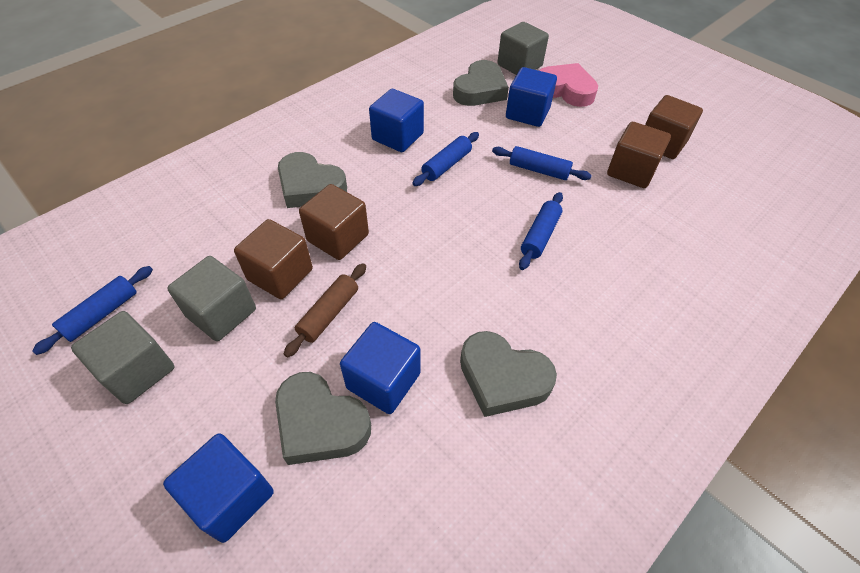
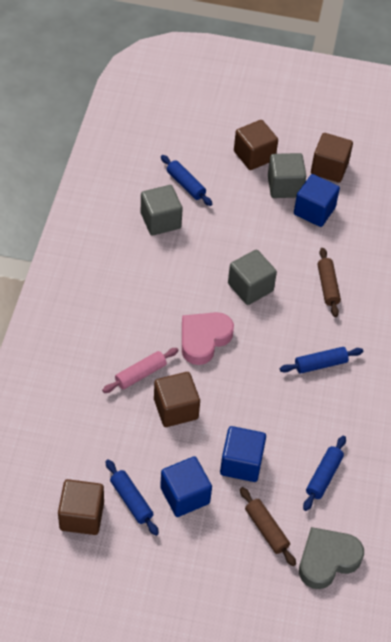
blue cube: 4 -> 3
brown rolling pin: 1 -> 2
grey heart: 4 -> 1
pink rolling pin: 0 -> 1

